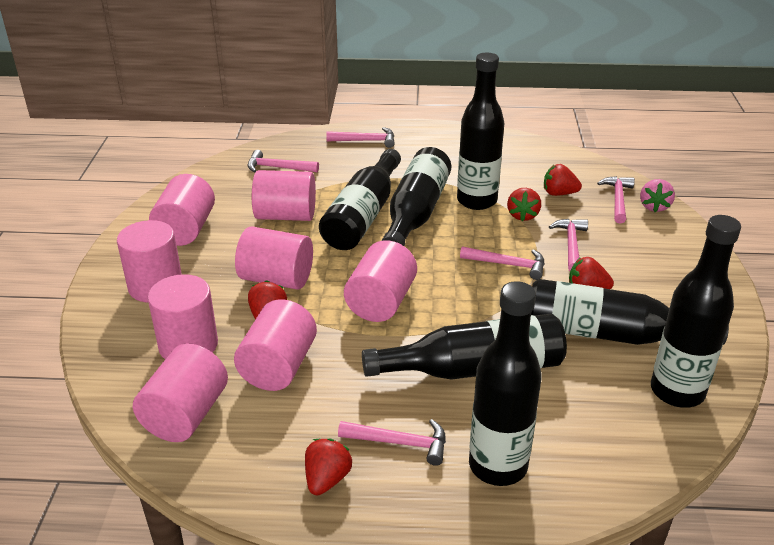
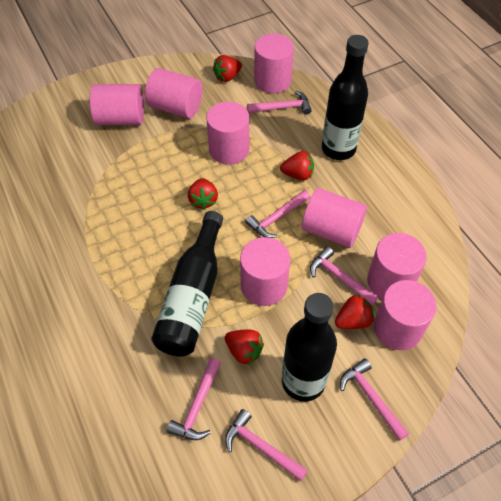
black bottle: 7 -> 3
pink strawberry: 1 -> 0

